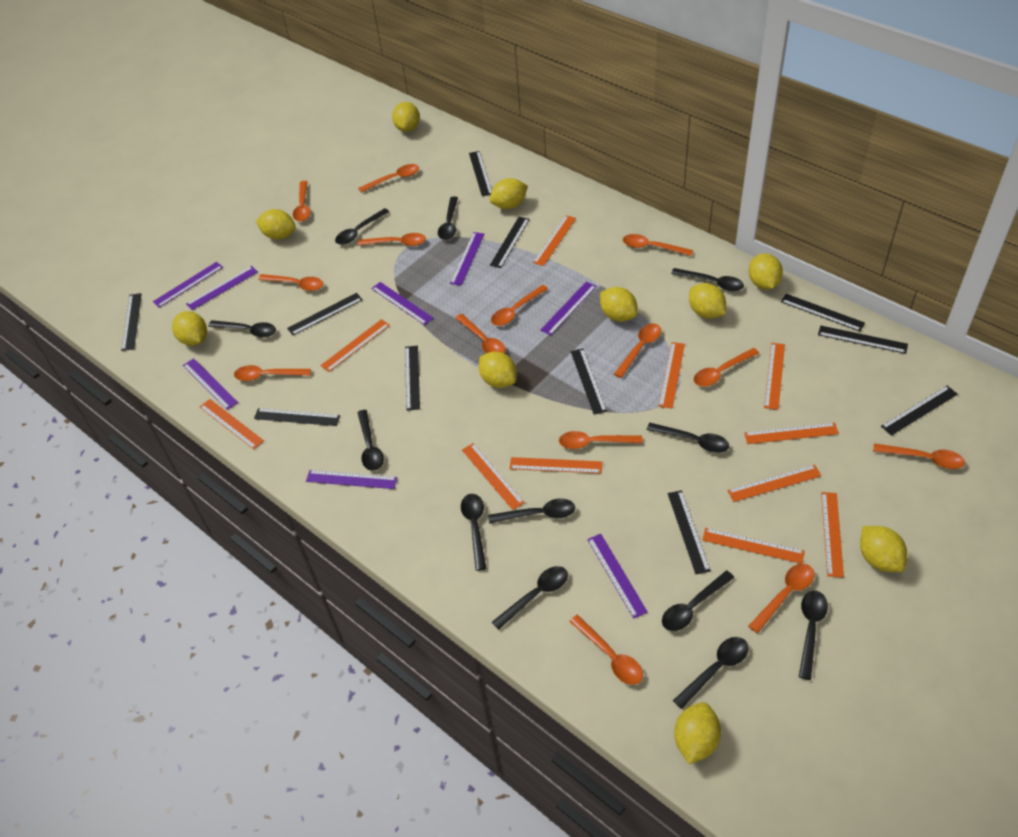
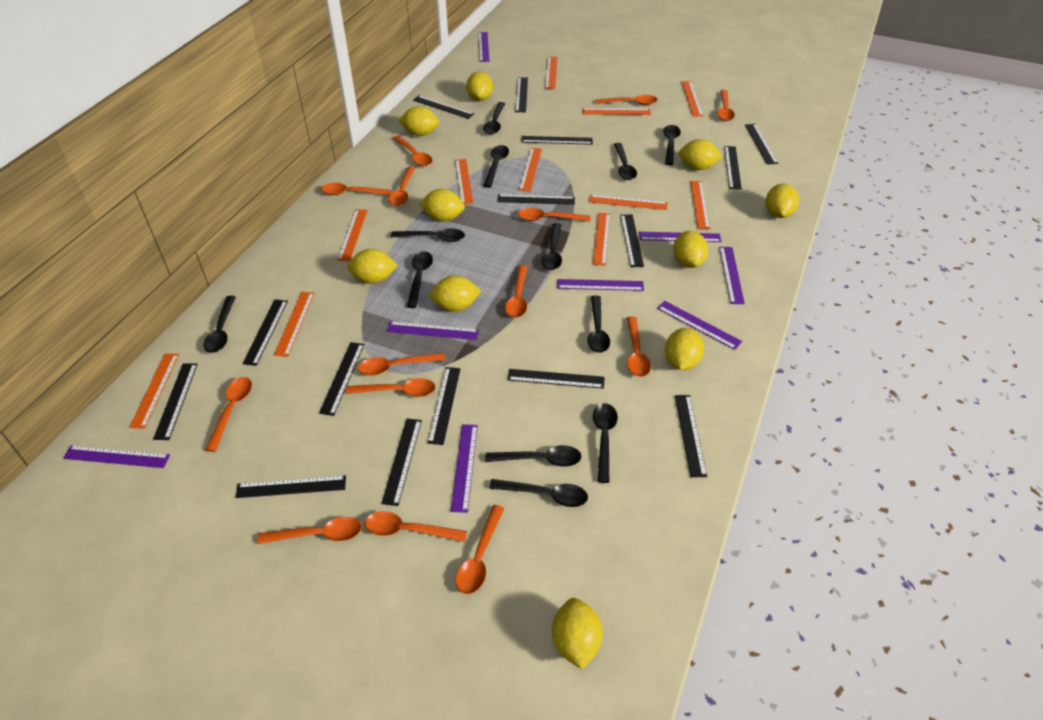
black ruler: 11 -> 15

